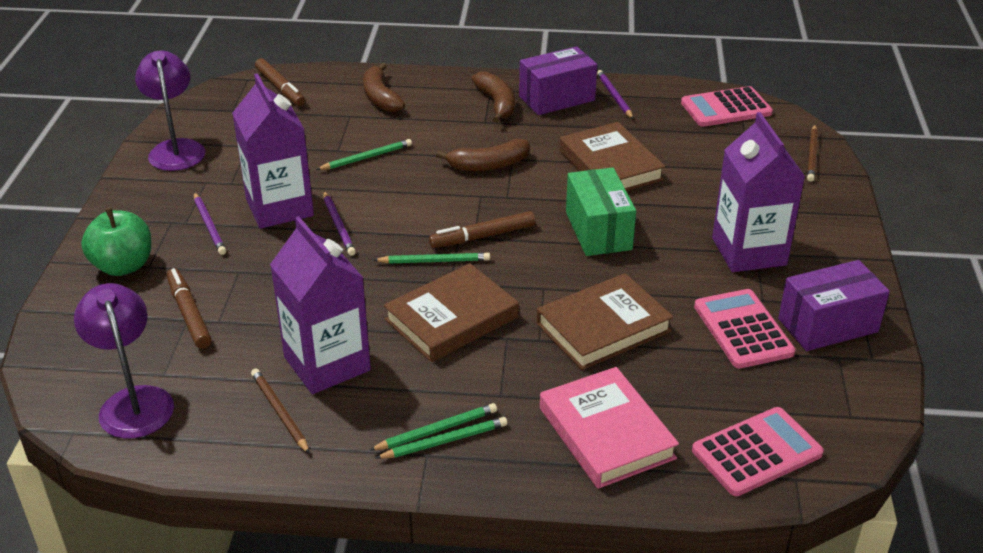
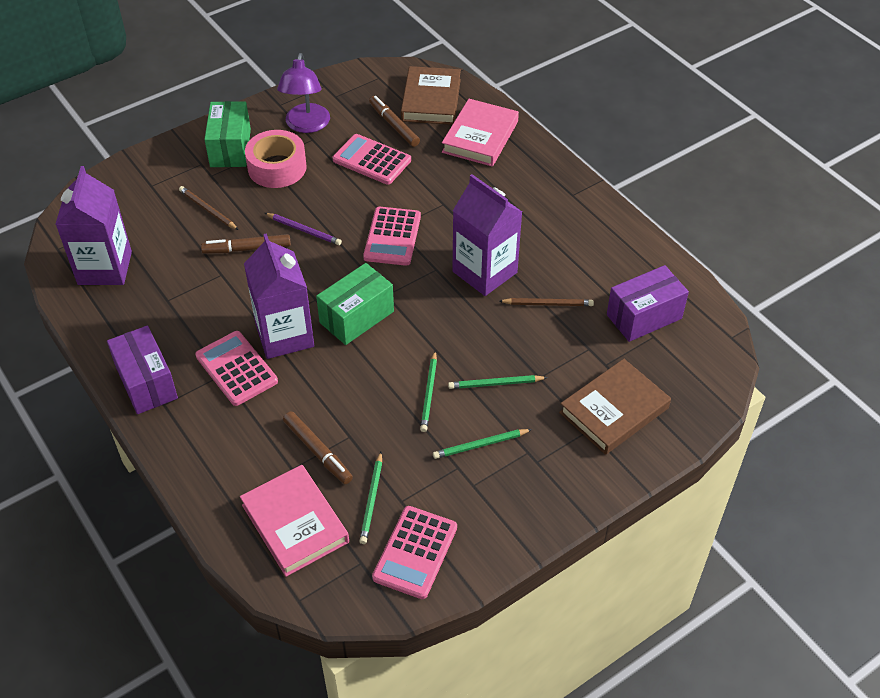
brown banana: 3 -> 0
brown book: 3 -> 2
green apple: 1 -> 0
green box: 1 -> 2
pink book: 1 -> 2
pink calculator: 3 -> 4
pink tape: 0 -> 1
purple lamp: 2 -> 1
purple pencil: 3 -> 1

